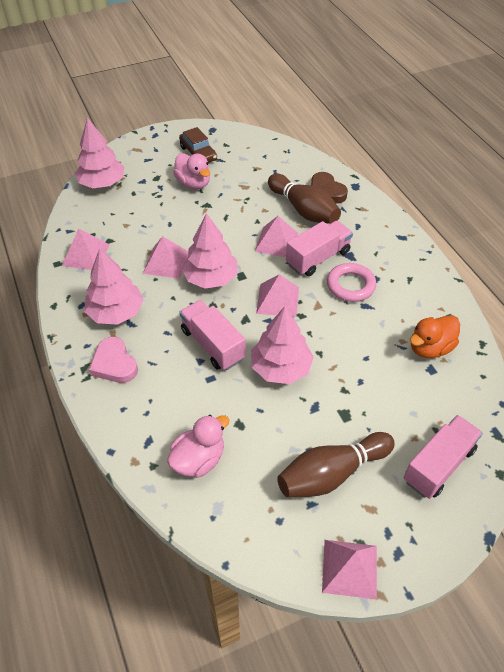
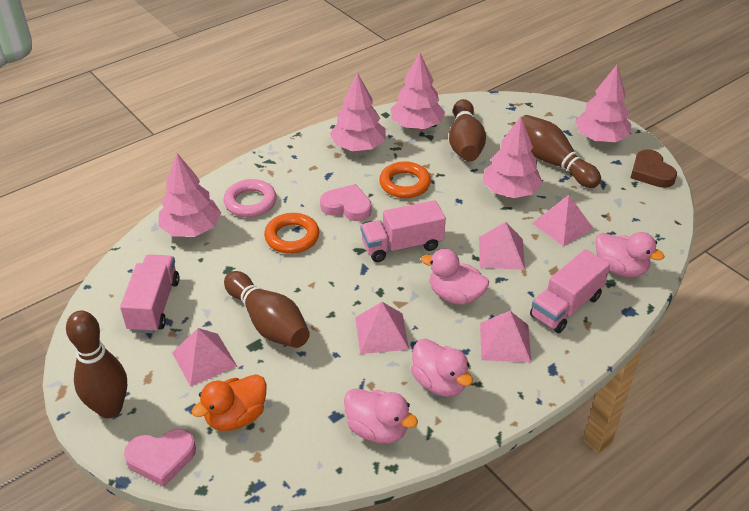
brown bowling pin: 2 -> 4
brown car: 1 -> 0
orange ring: 0 -> 2
pink duck: 2 -> 4
pink heart: 1 -> 2
pink tree: 4 -> 5

